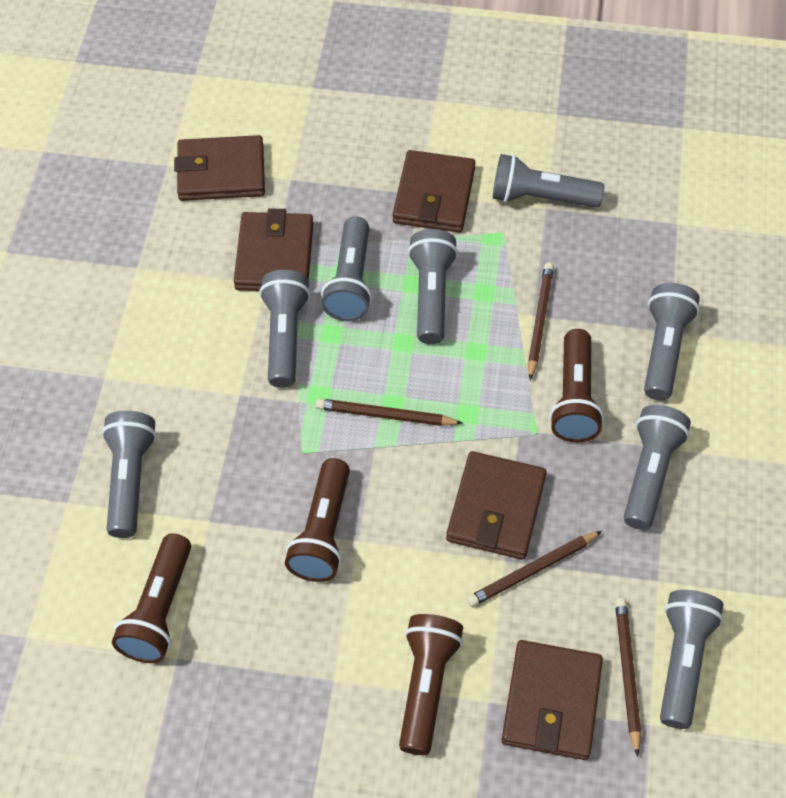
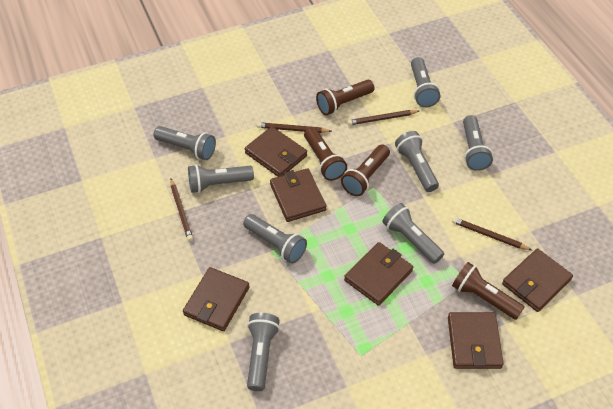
brown wallet: 5 -> 6

